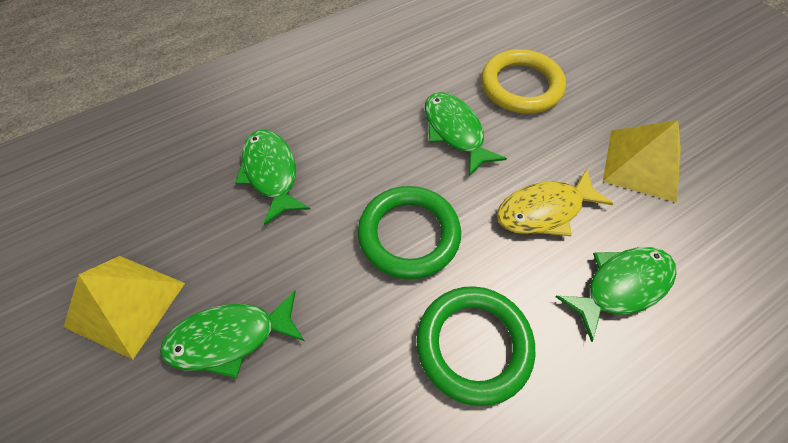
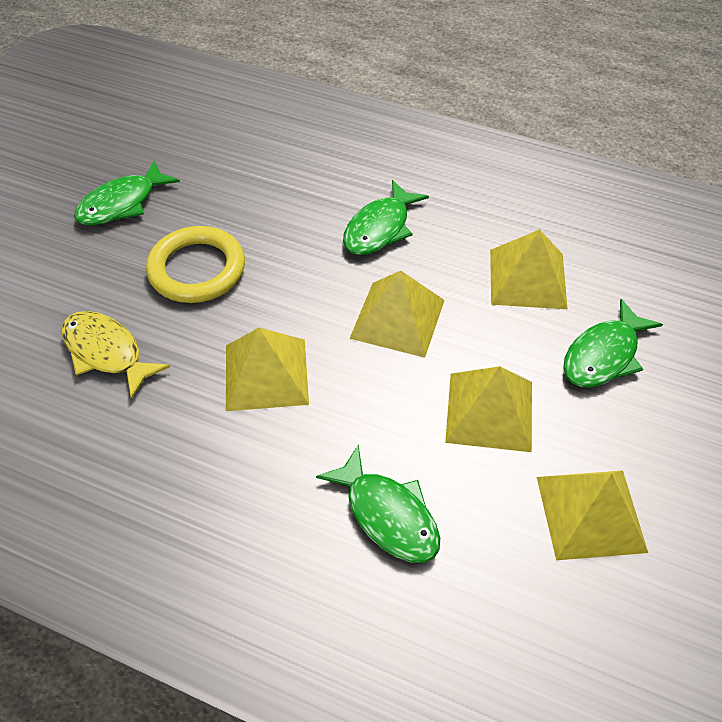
green ring: 2 -> 0
yellow pyramid: 2 -> 5

